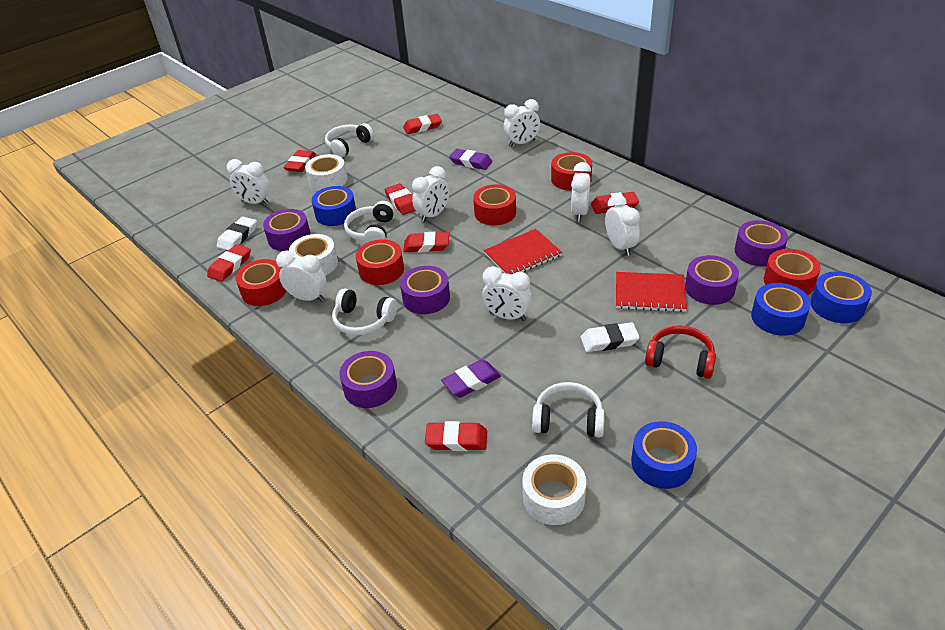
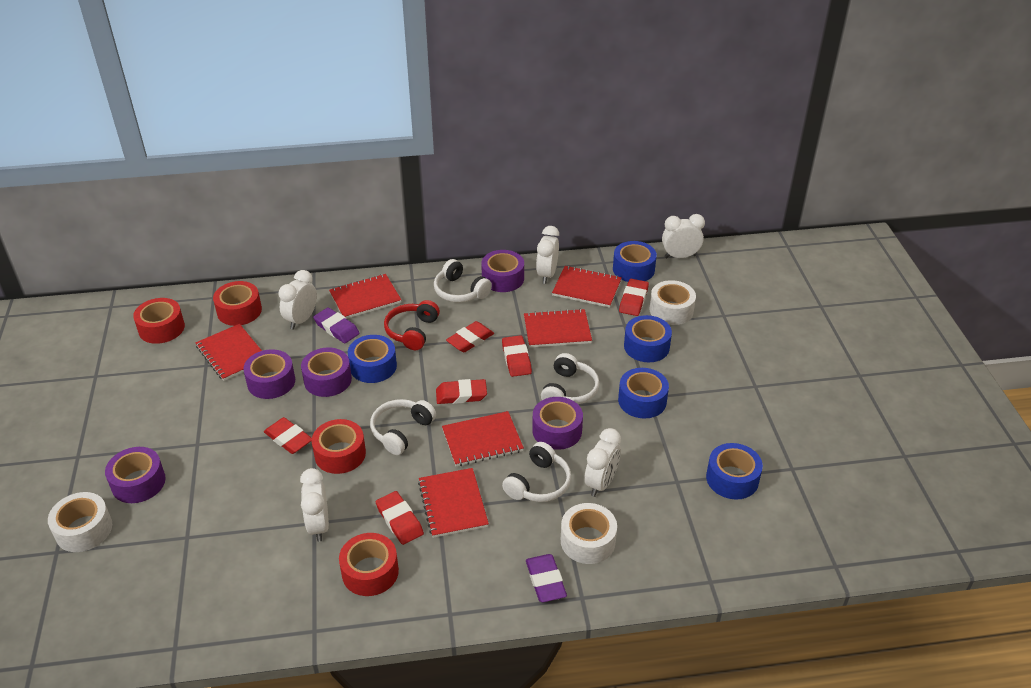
blue tape: 4 -> 5
red eraser: 7 -> 6
red notebook: 2 -> 6
red tape: 5 -> 4
white clock: 7 -> 5
white eraser: 2 -> 0

